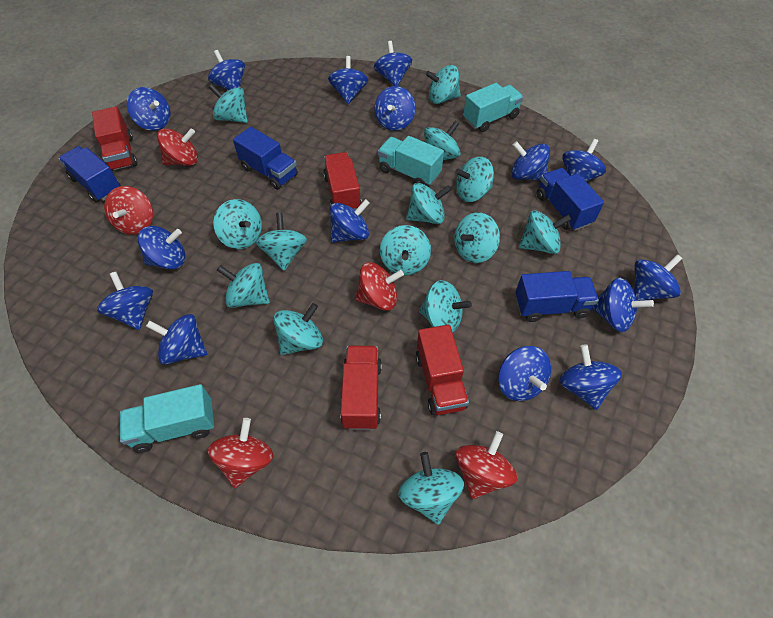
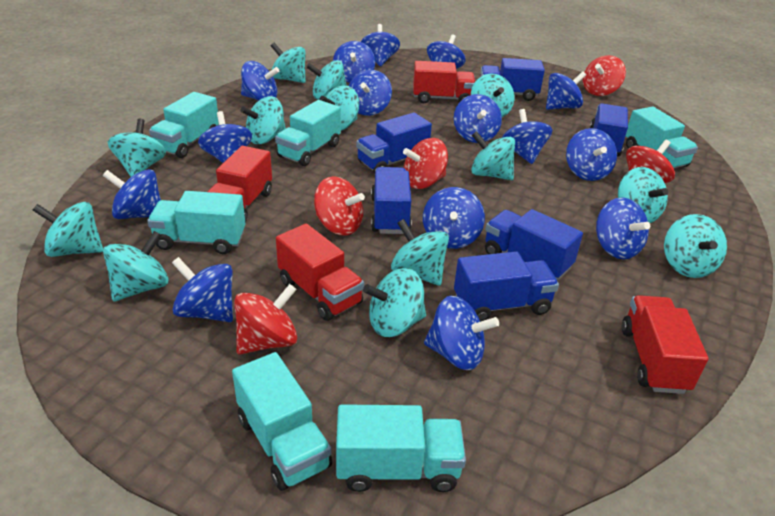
blue truck: 4 -> 6
turquoise spinning top: 14 -> 13
turquoise truck: 3 -> 6

